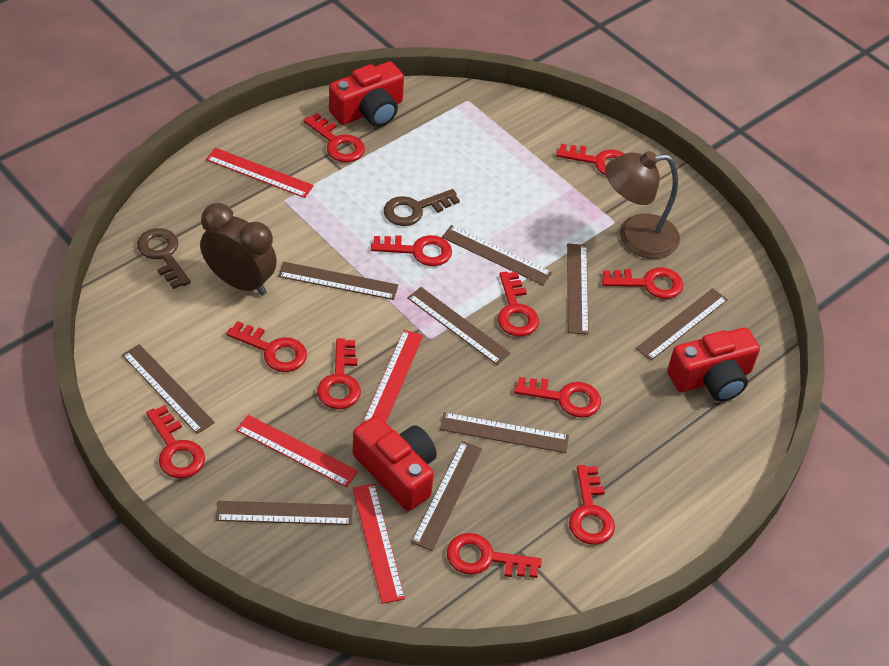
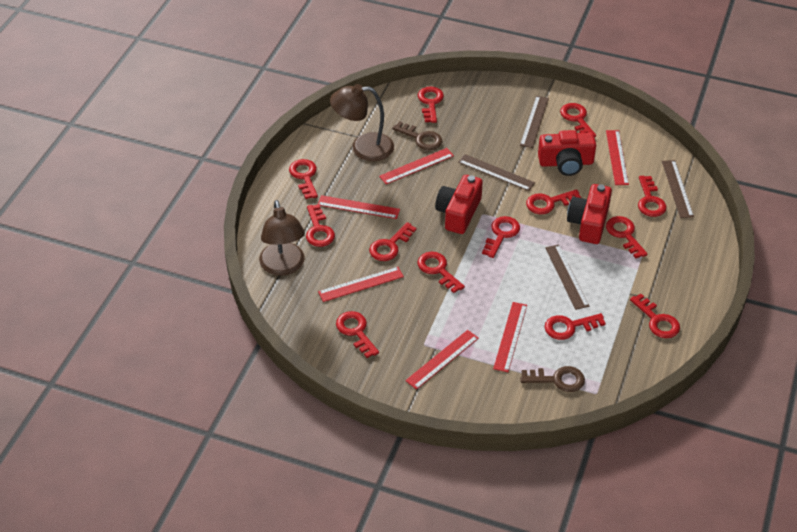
brown clock: 1 -> 0
brown lamp: 1 -> 2
brown ruler: 9 -> 4
red key: 11 -> 13
red ruler: 4 -> 6

